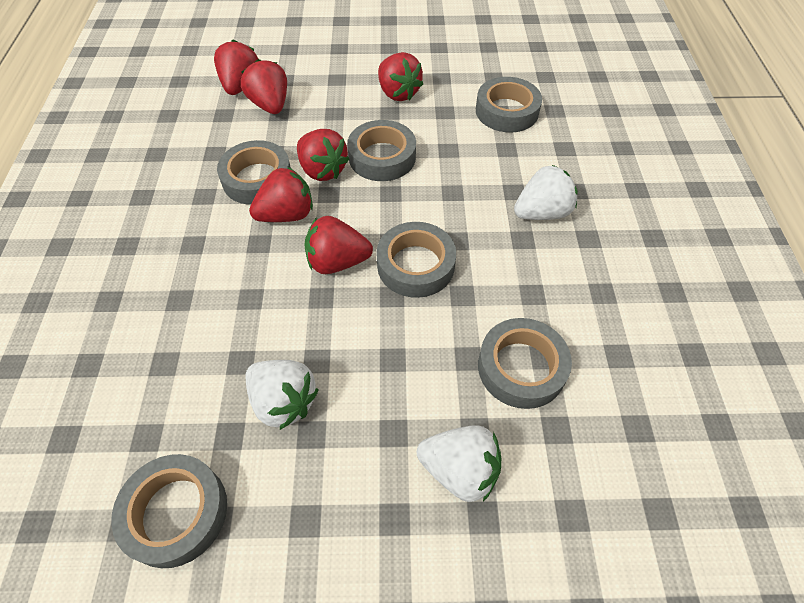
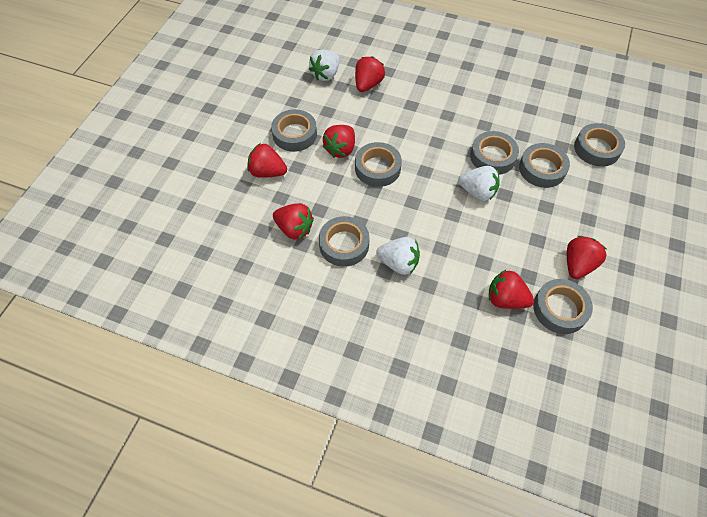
grey tape: 6 -> 7

